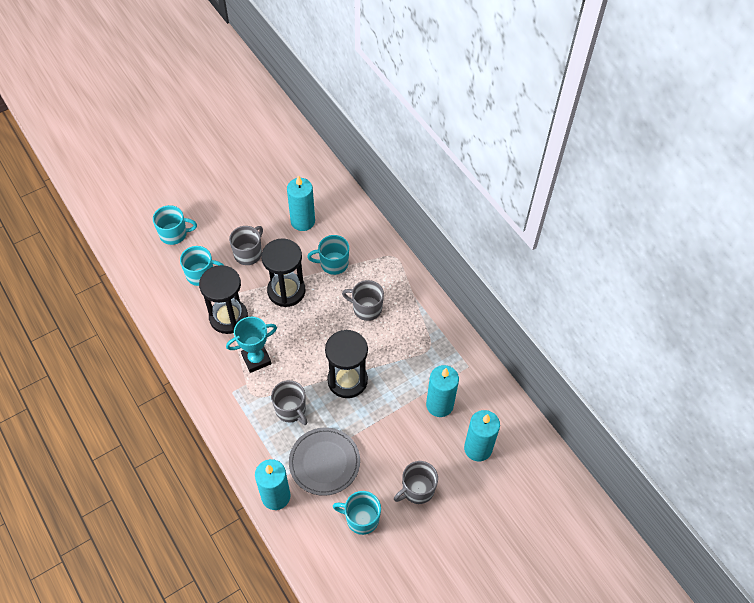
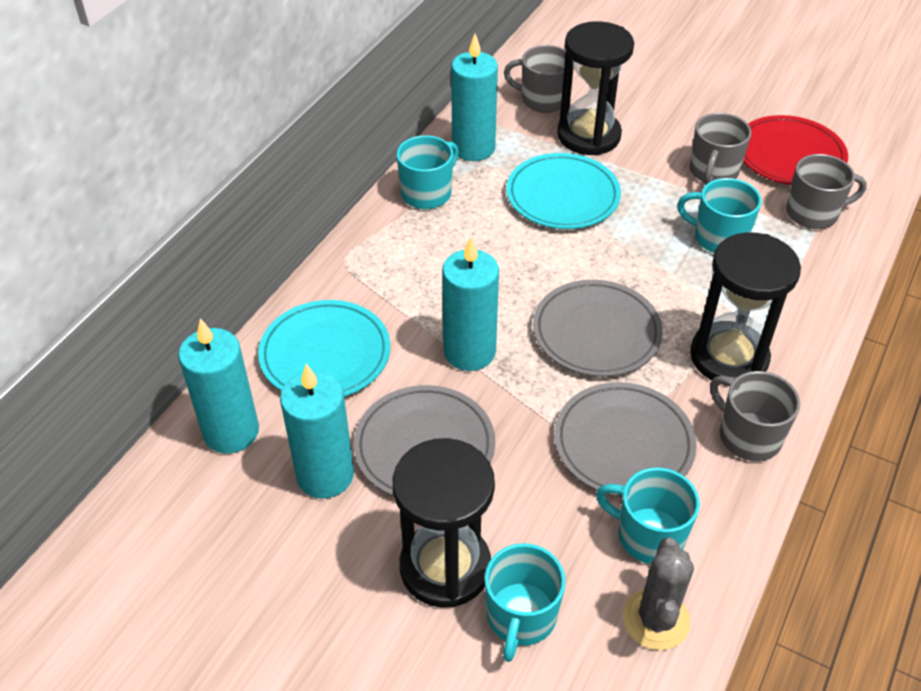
grey cactus: 0 -> 1
grey plate: 1 -> 3
red plate: 0 -> 1
turquoise plate: 0 -> 2
turquoise trophy: 1 -> 0

